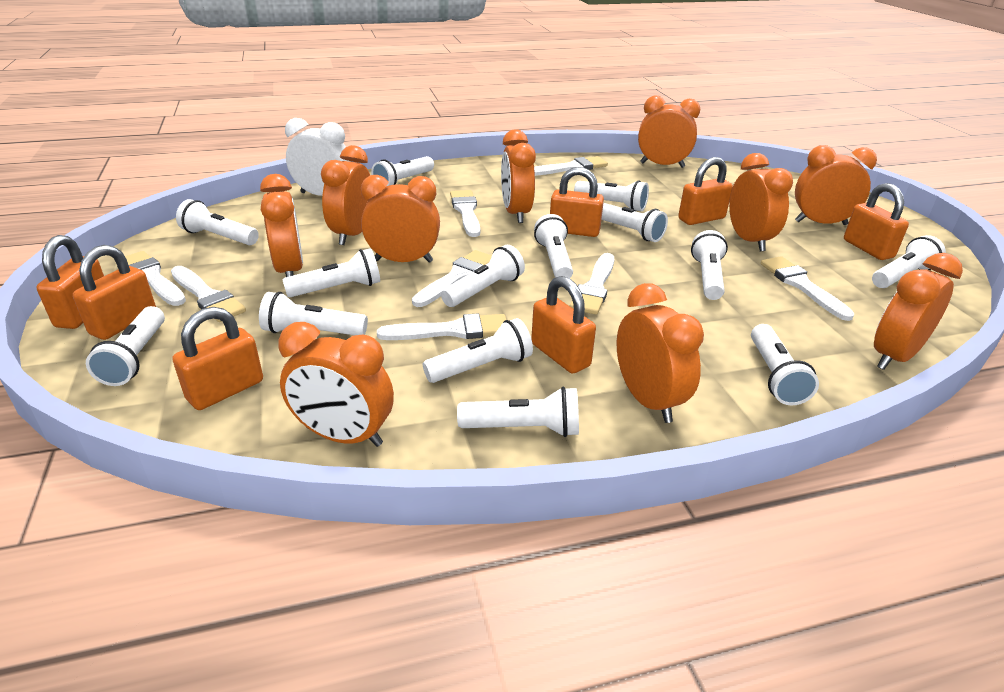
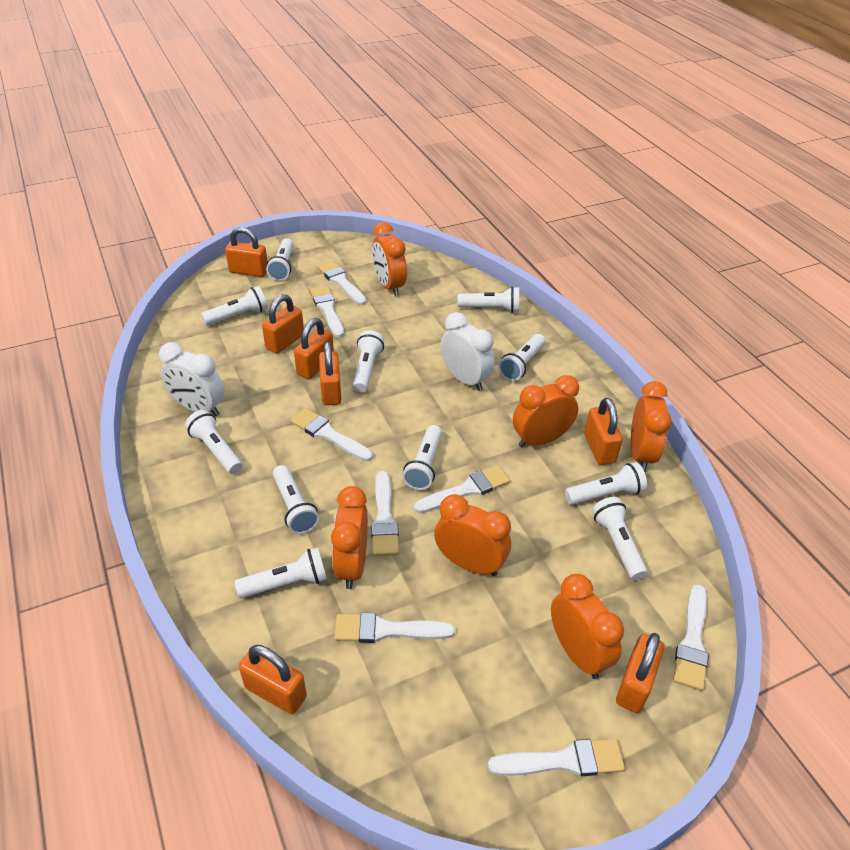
orange clock: 10 -> 6
white clock: 1 -> 2
white flashlight: 14 -> 11

